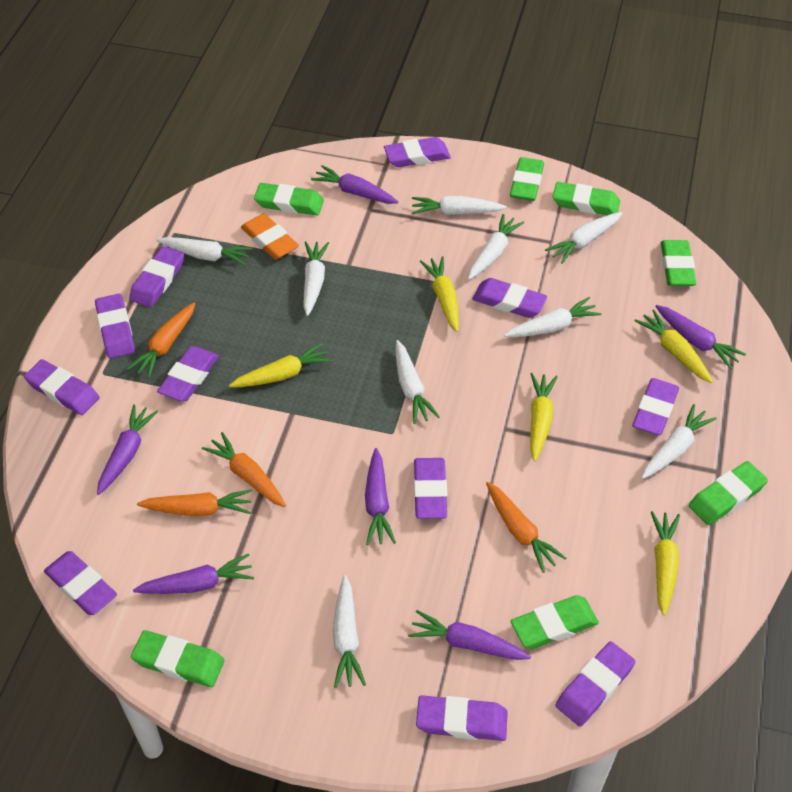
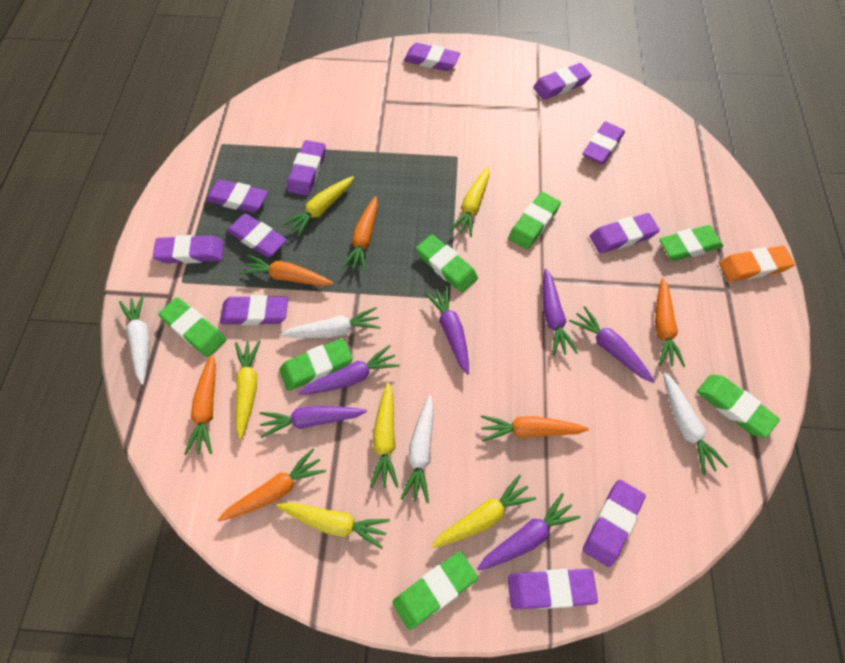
orange carrot: 4 -> 6
white carrot: 9 -> 4
yellow carrot: 5 -> 6

